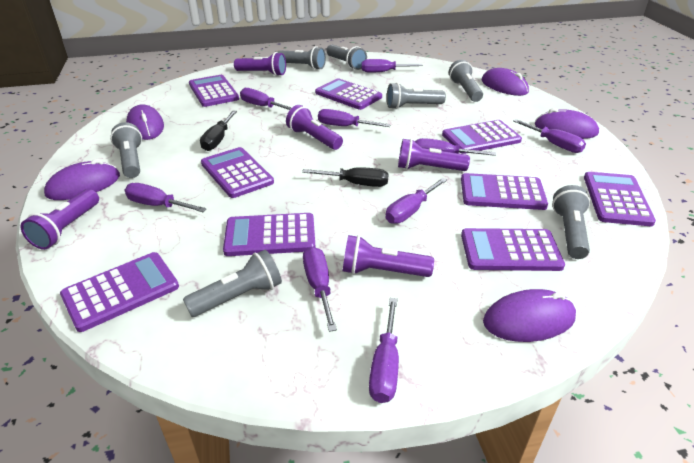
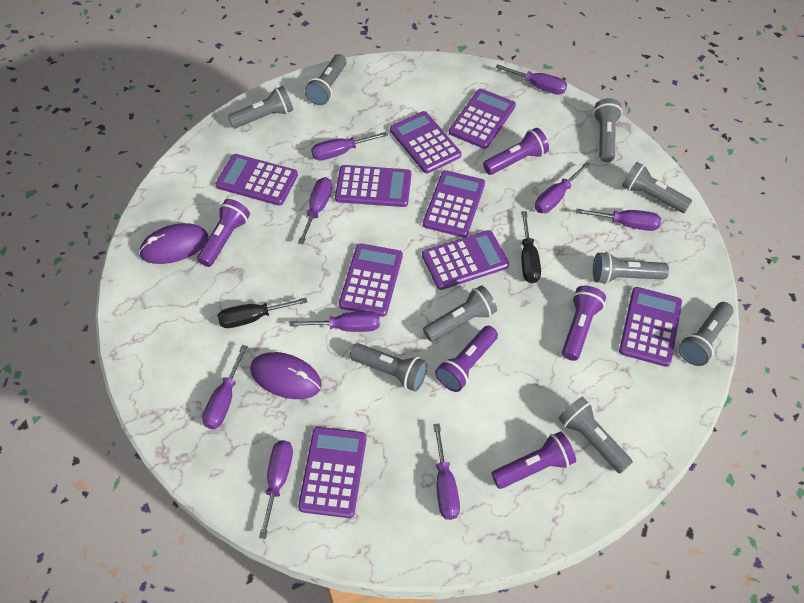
grey flashlight: 7 -> 9
purple mouse: 5 -> 2

